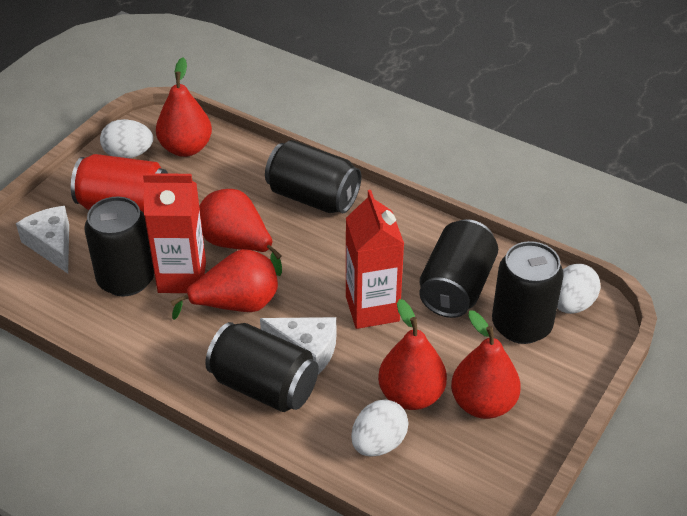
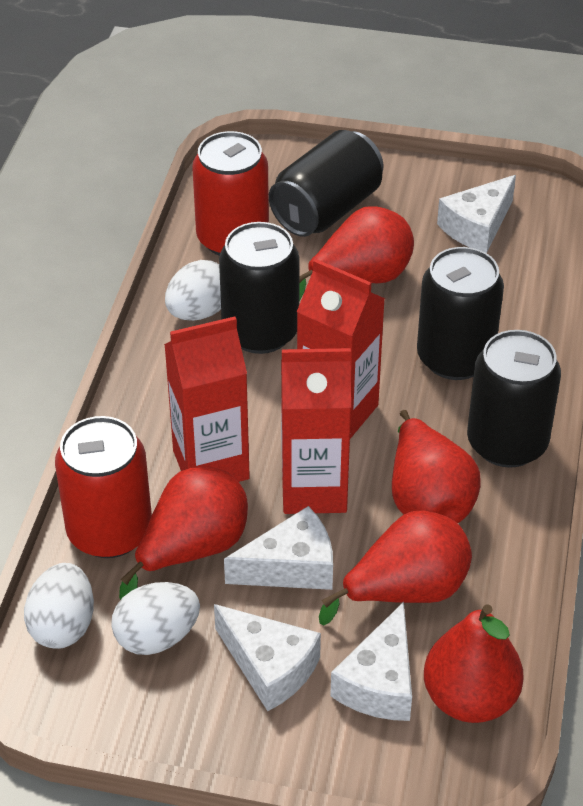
black can: 5 -> 4
red can: 1 -> 2
red carton: 2 -> 3
white cheese: 2 -> 4

